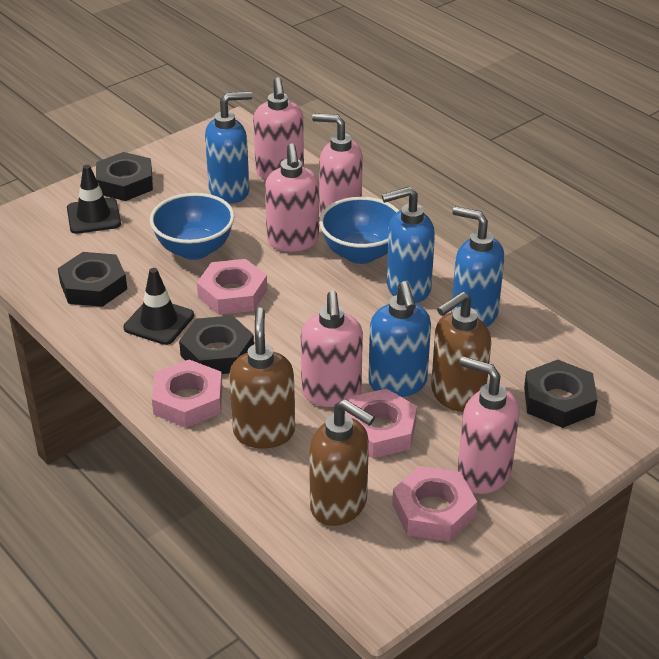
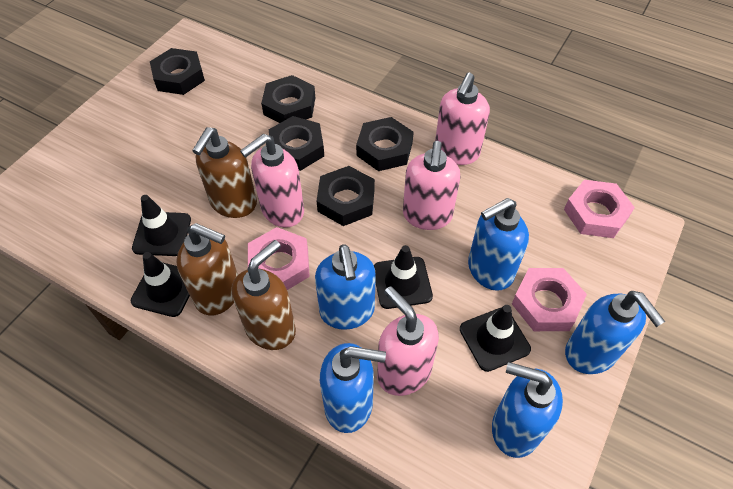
black nut: 4 -> 5
black traffic cone: 2 -> 4
blue bowl: 2 -> 0
blue soap dispenser: 4 -> 5
pink nut: 4 -> 3
pink soap dispenser: 5 -> 4

